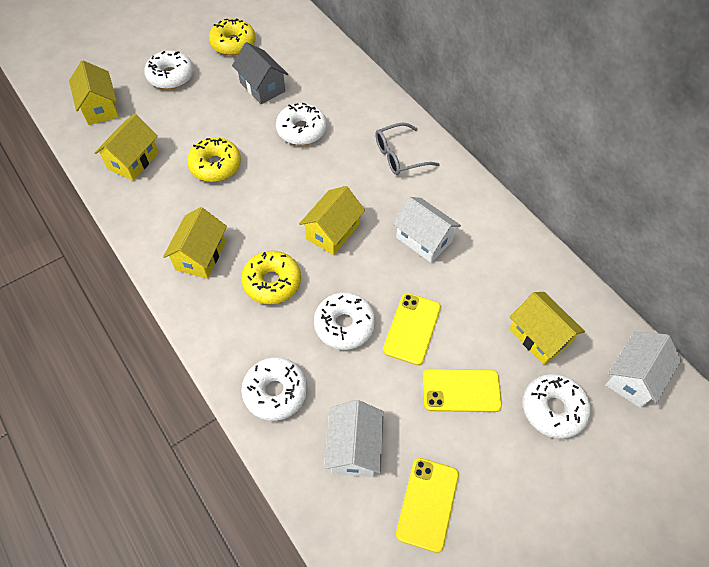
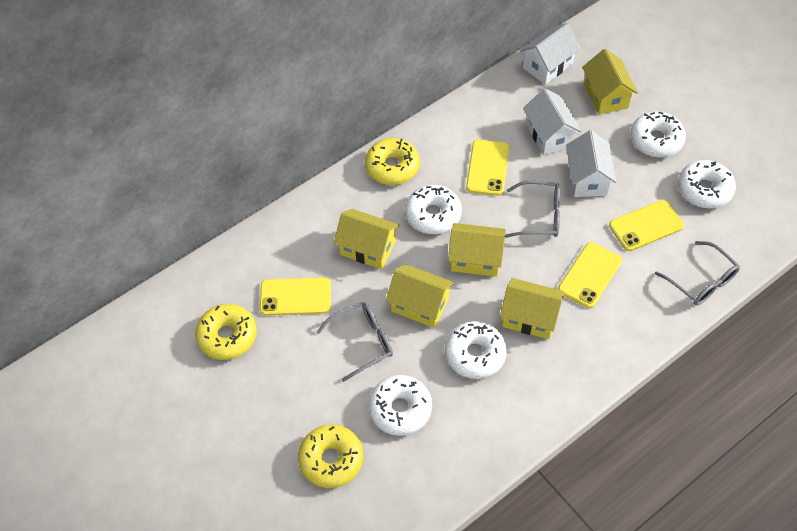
grey glasses: 1 -> 3
grey house: 1 -> 0
yellow phone: 3 -> 4

